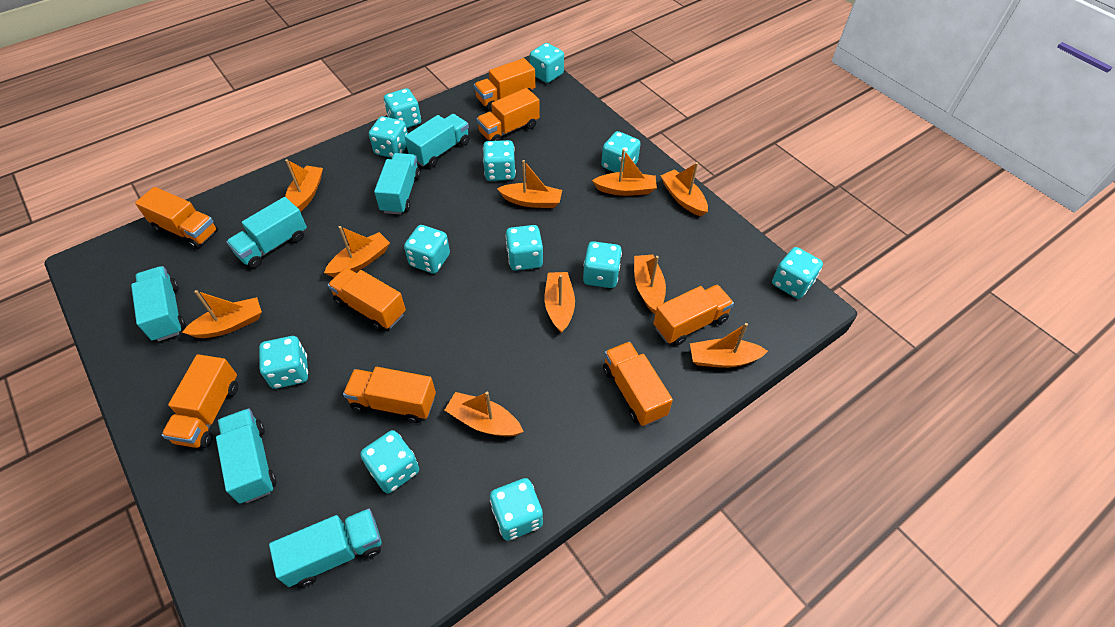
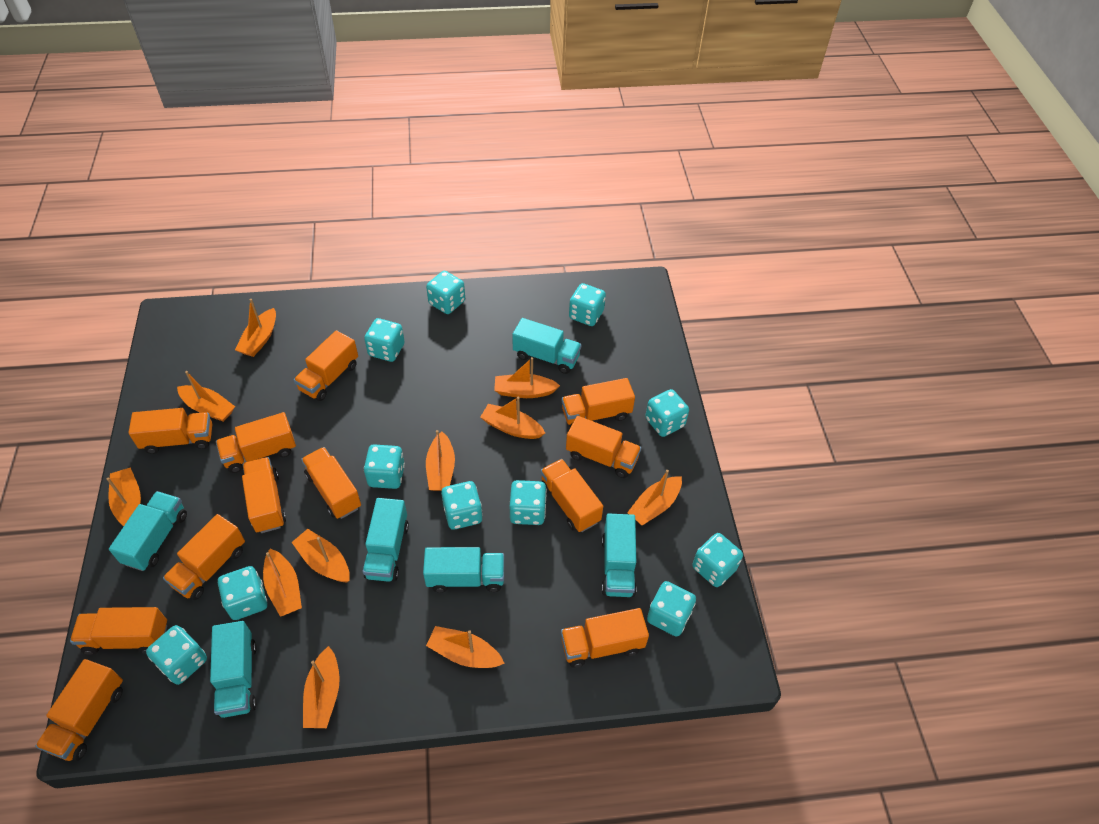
orange boat: 10 -> 11
orange truck: 8 -> 12
turquoise dice: 12 -> 11

